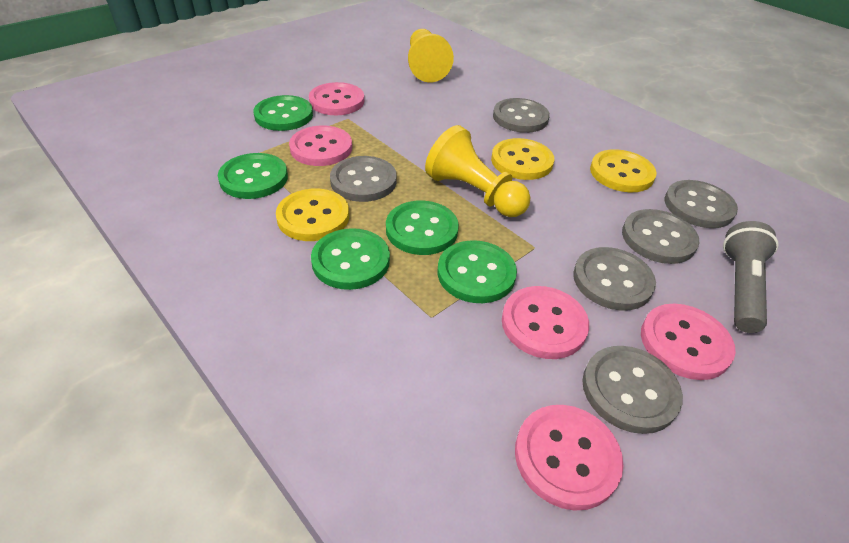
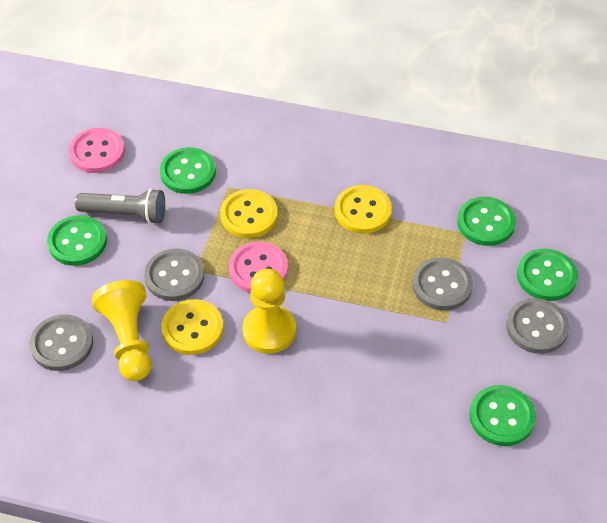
grey button: 6 -> 4
pink button: 5 -> 2

